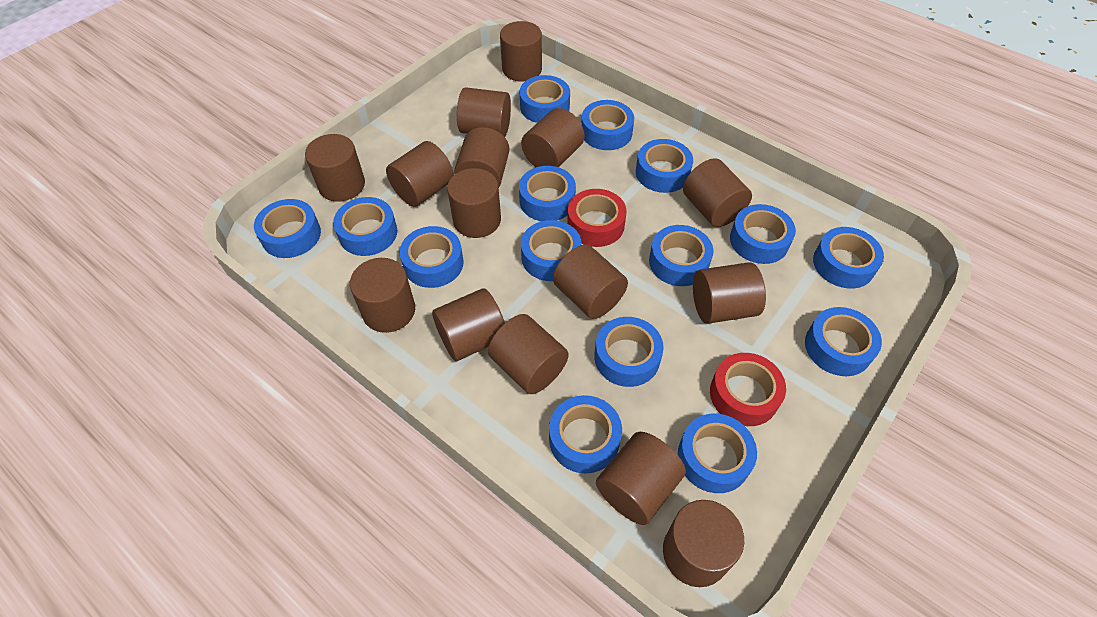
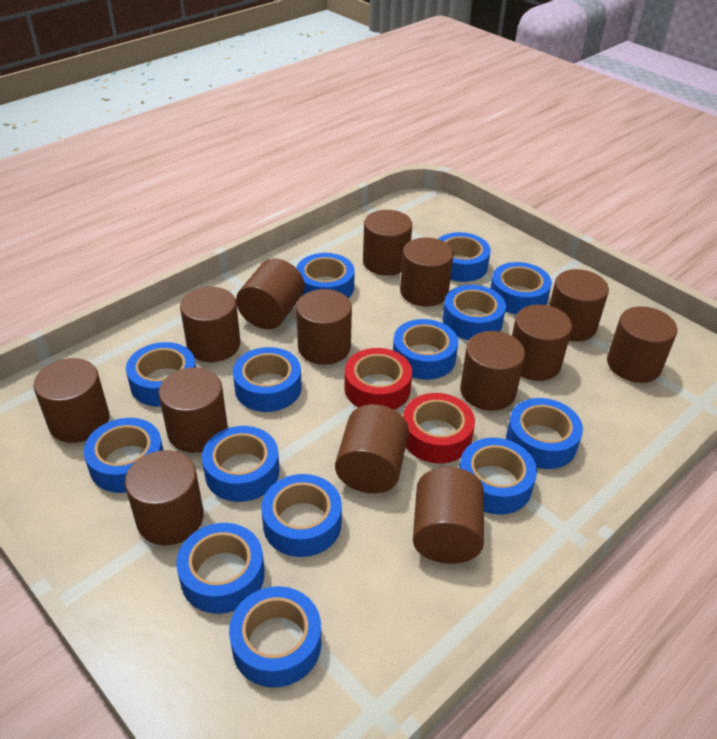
blue tape: 15 -> 14
brown cylinder: 15 -> 14

